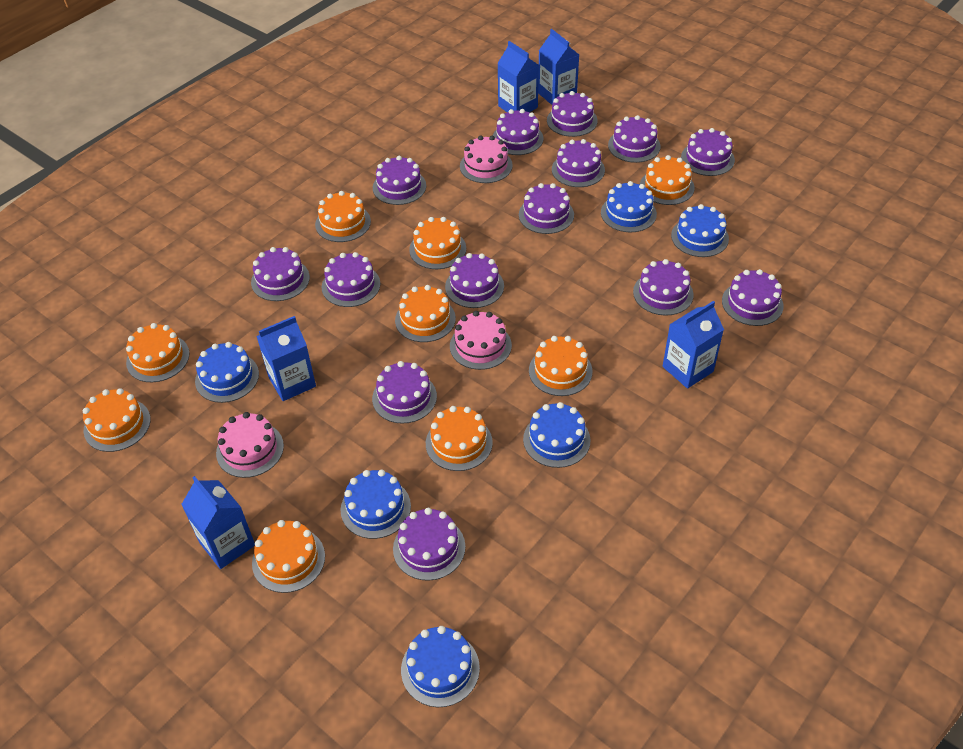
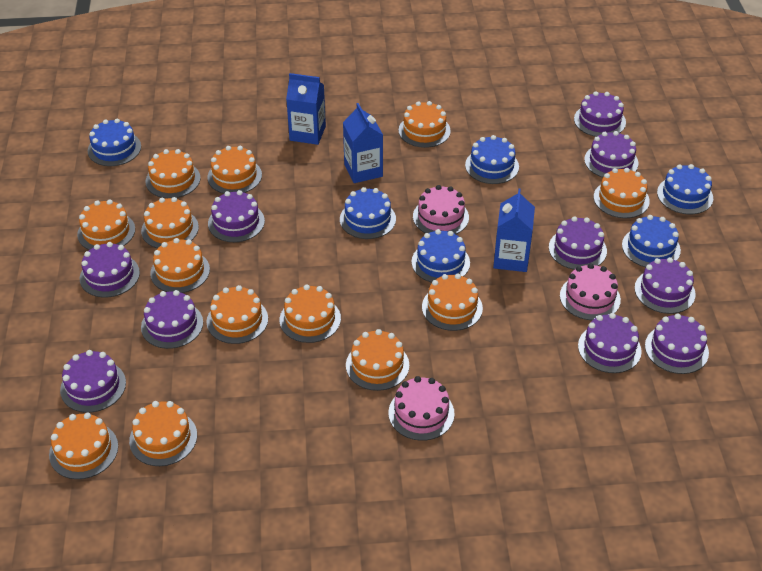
blue carton: 5 -> 3
orange cake: 9 -> 13
purple cake: 14 -> 10

